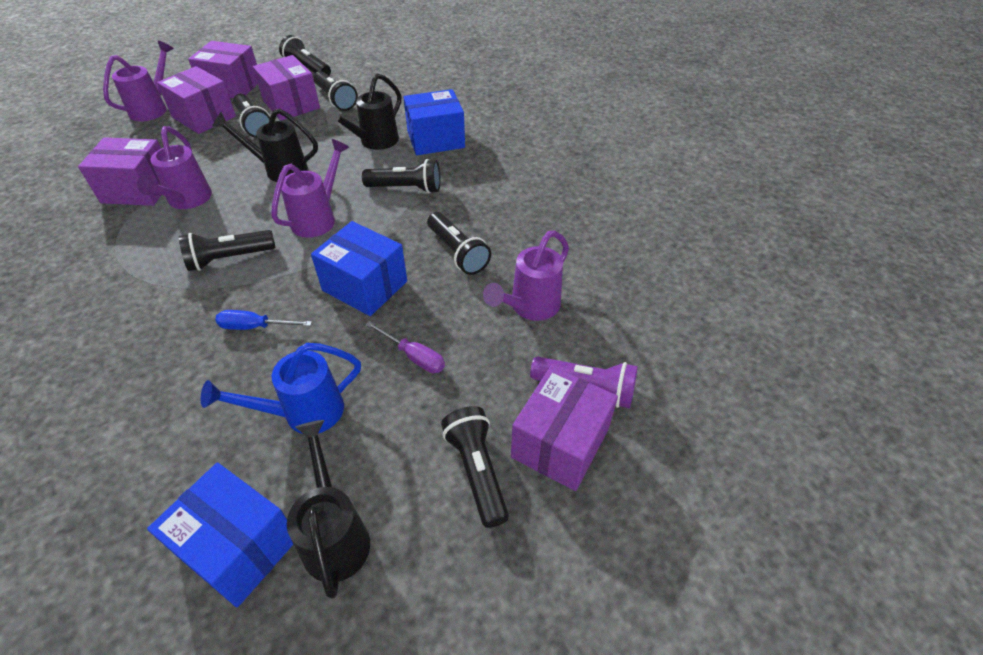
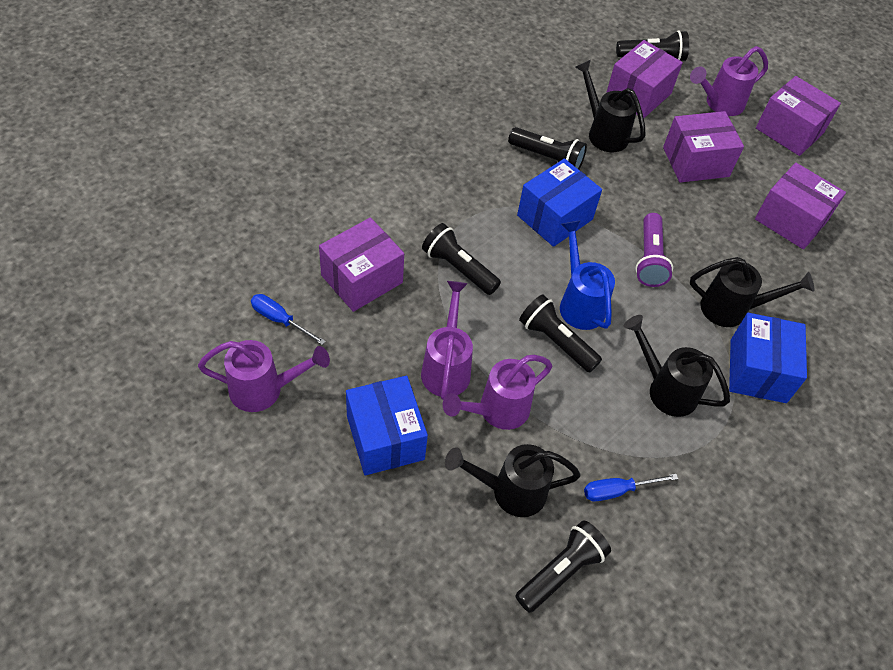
black flashlight: 7 -> 5
black watering can: 3 -> 4
blue screwdriver: 1 -> 2
purple screwdriver: 1 -> 0

